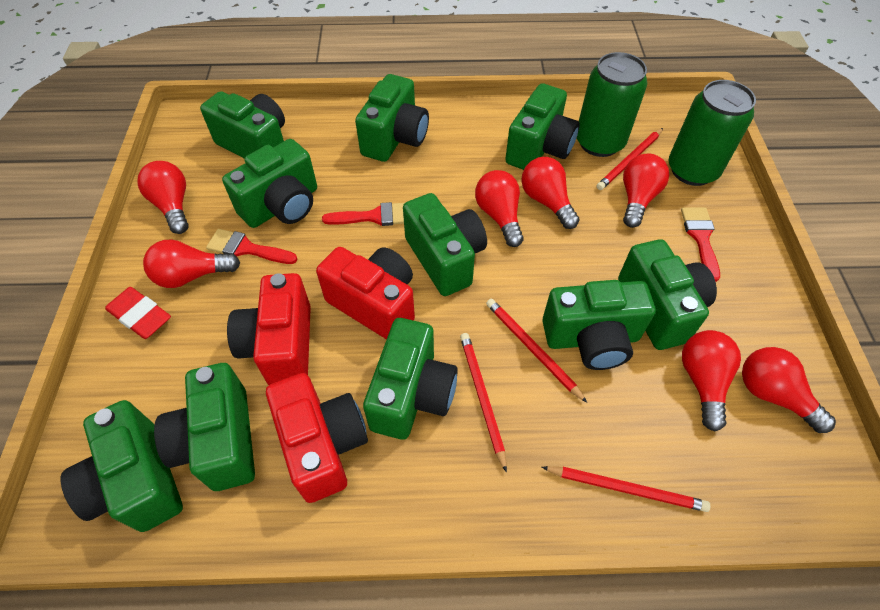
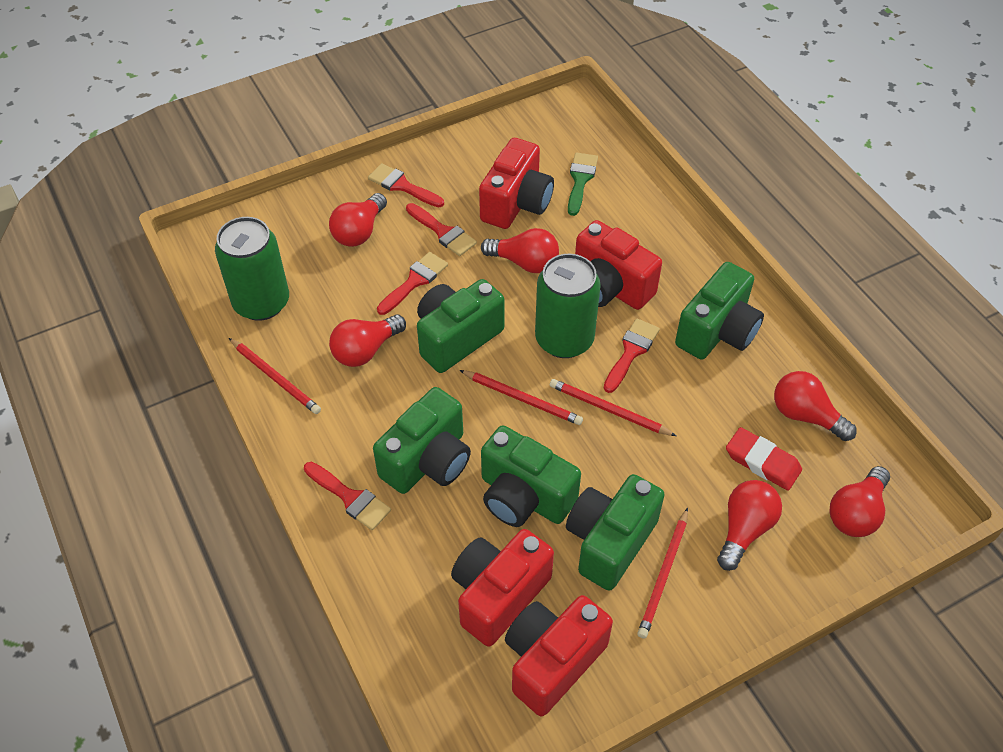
green brush: 0 -> 1
green camera: 10 -> 5
red brush: 3 -> 5
red camera: 3 -> 4
red light bulb: 7 -> 6

